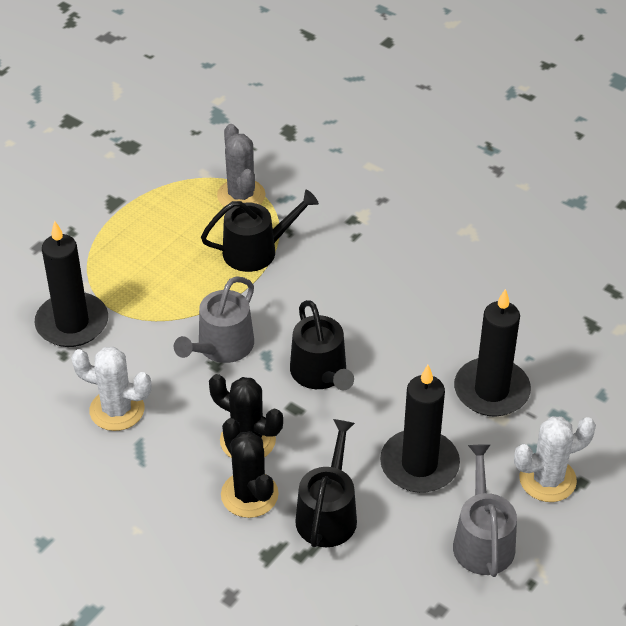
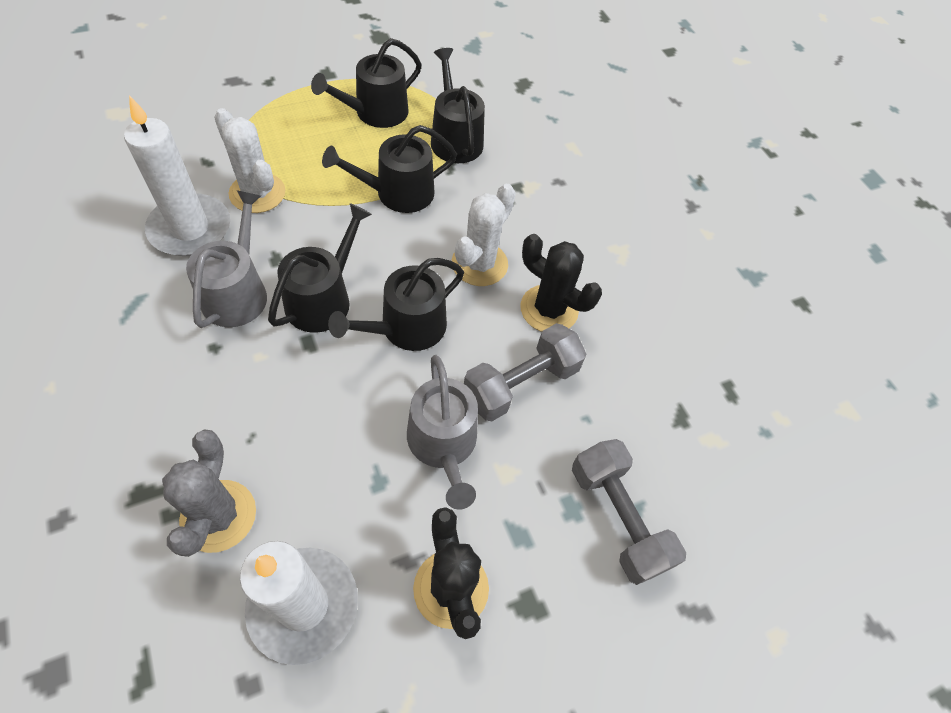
black candle: 3 -> 0
black watering can: 3 -> 5
grey dumbbell: 0 -> 2
white candle: 0 -> 2

